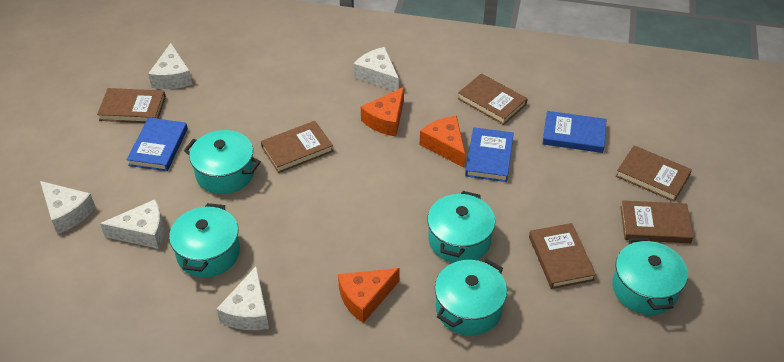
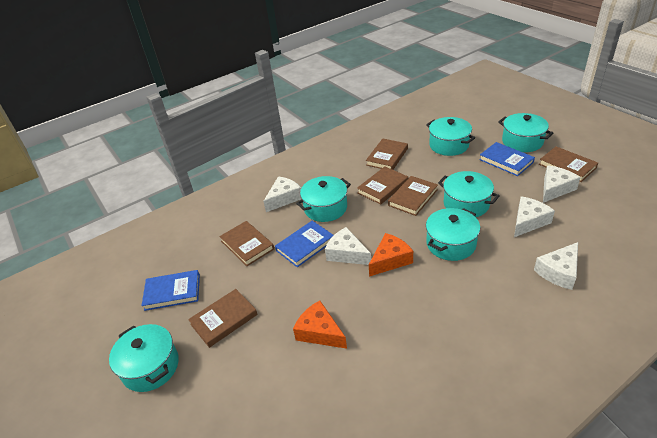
orange cheese: 3 -> 2
turquoise pot: 5 -> 6

